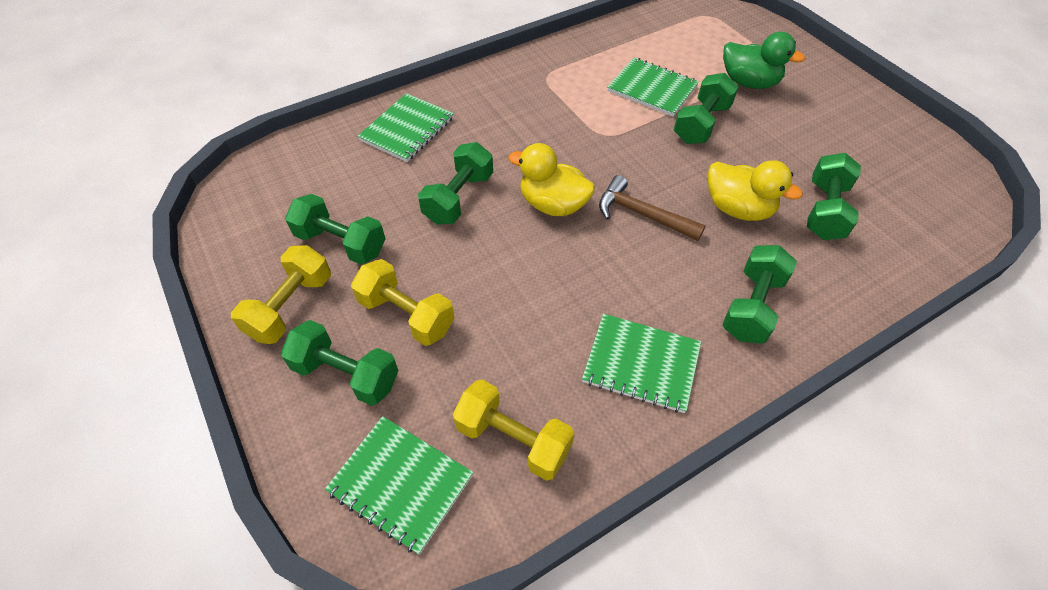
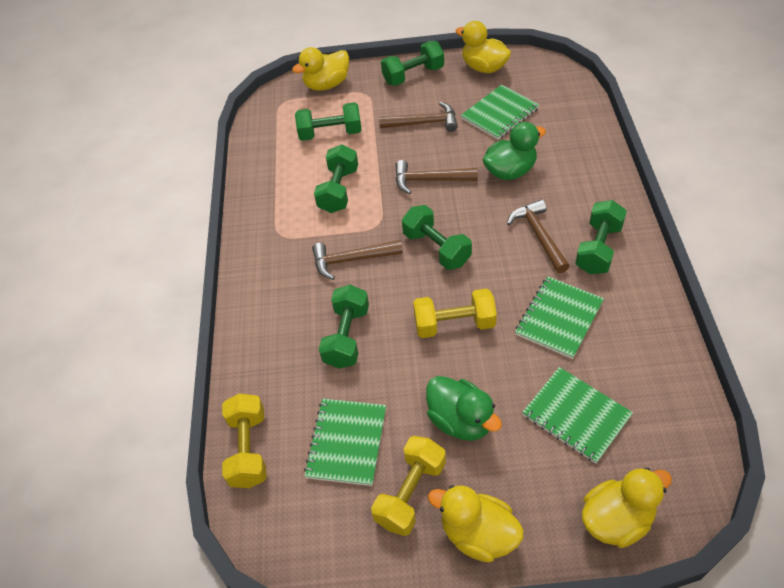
brown hammer: 1 -> 4
green duck: 1 -> 2
yellow duck: 2 -> 4

